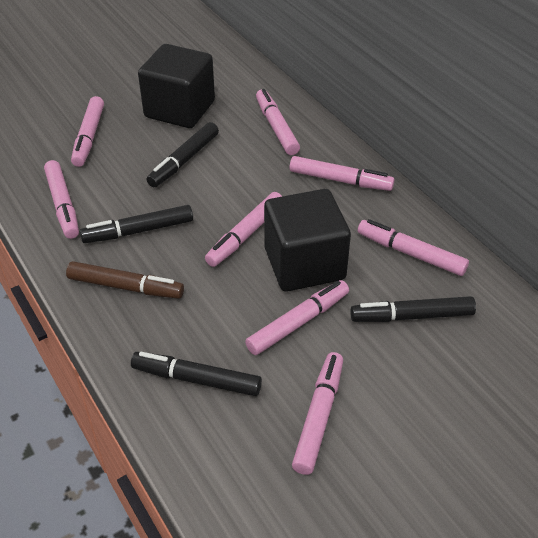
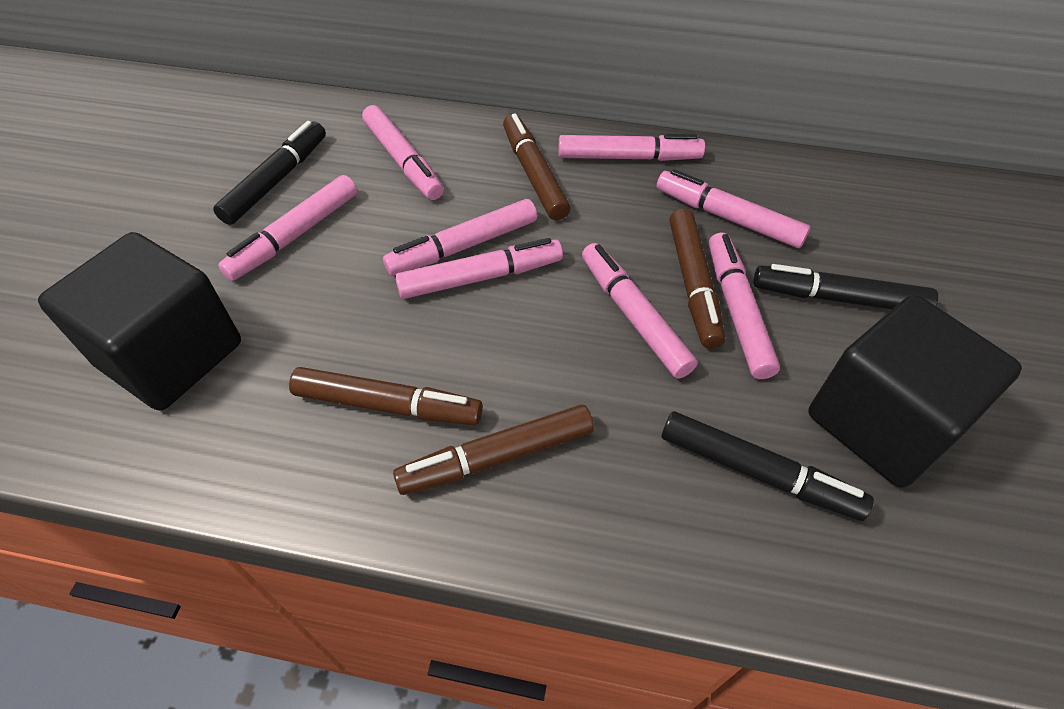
black marker: 4 -> 3
brown marker: 1 -> 4

